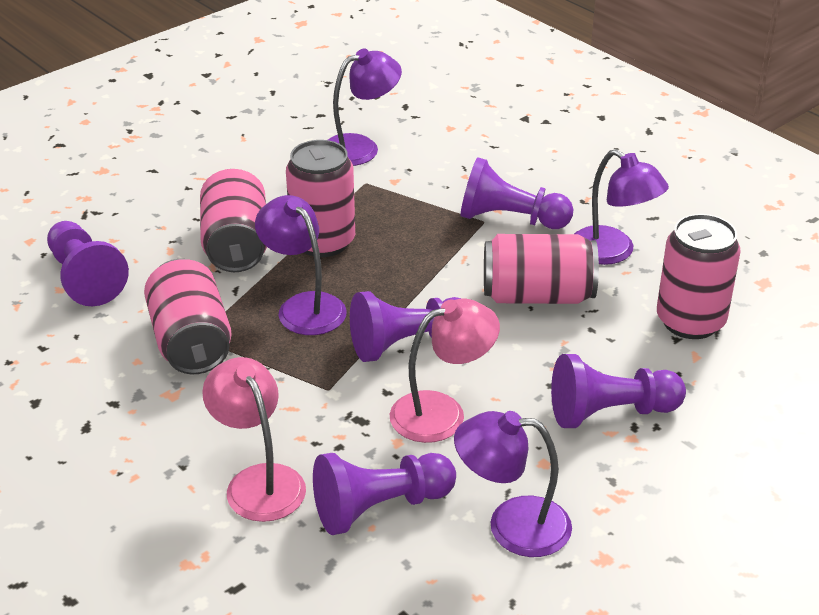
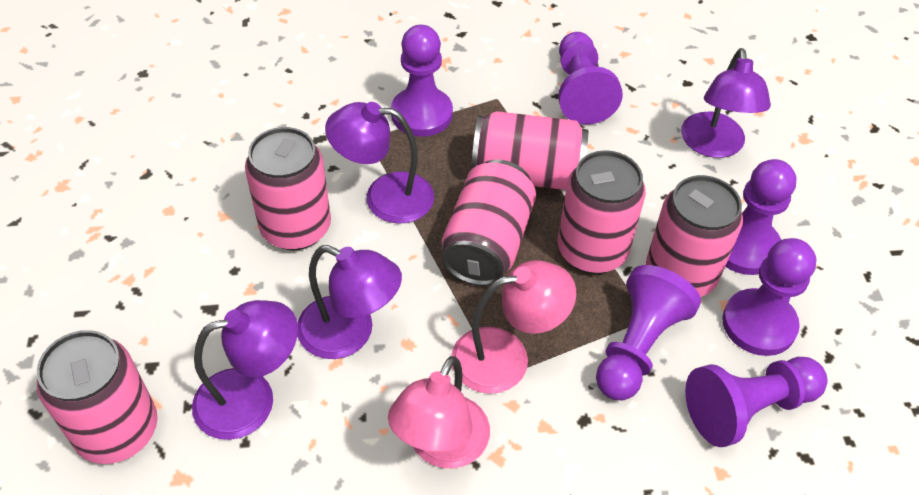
pink can: 5 -> 6
purple pawn: 5 -> 6

